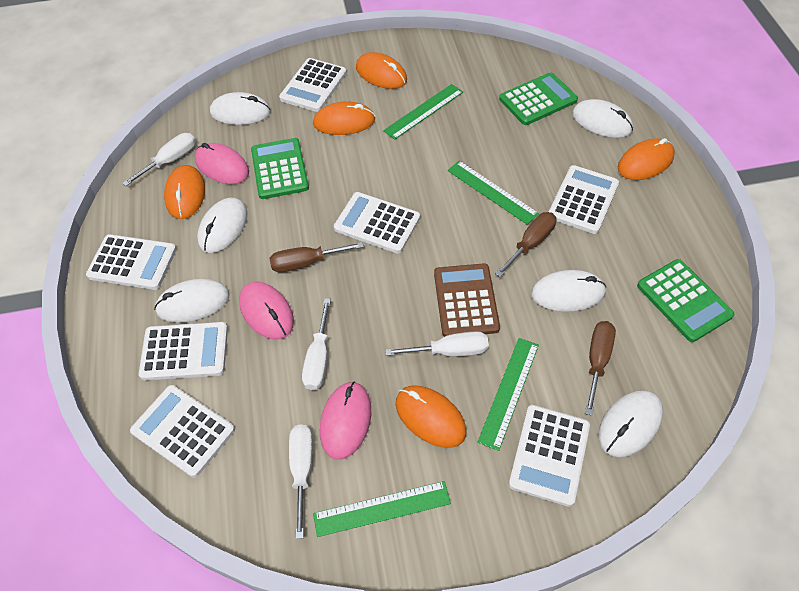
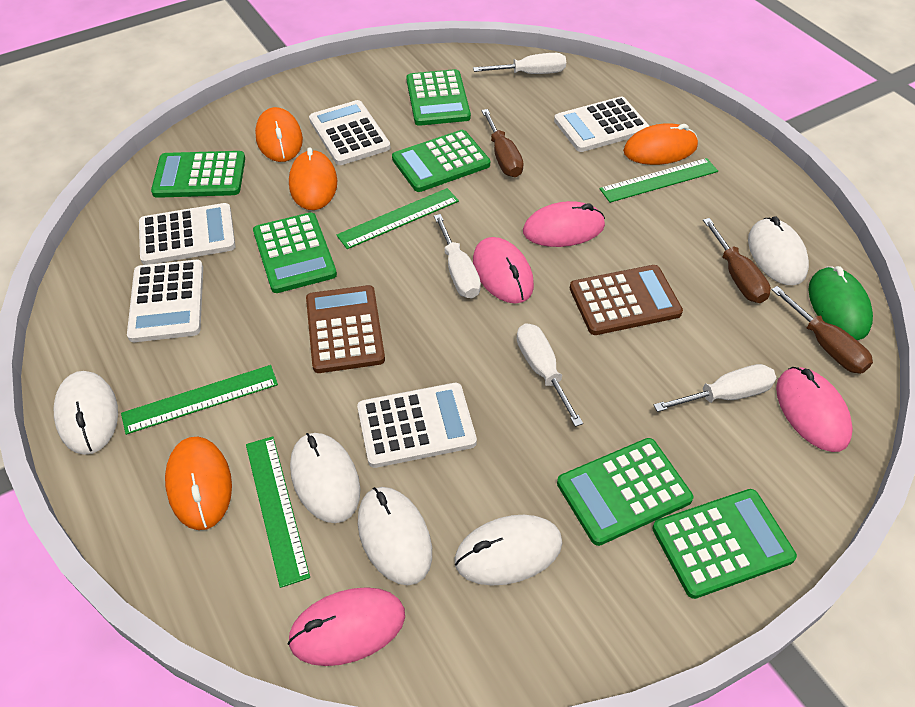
brown calculator: 1 -> 2
green calculator: 3 -> 6
green mouse: 0 -> 1
orange mouse: 5 -> 4
pink mouse: 3 -> 4
white calculator: 7 -> 5
white mouse: 6 -> 5

